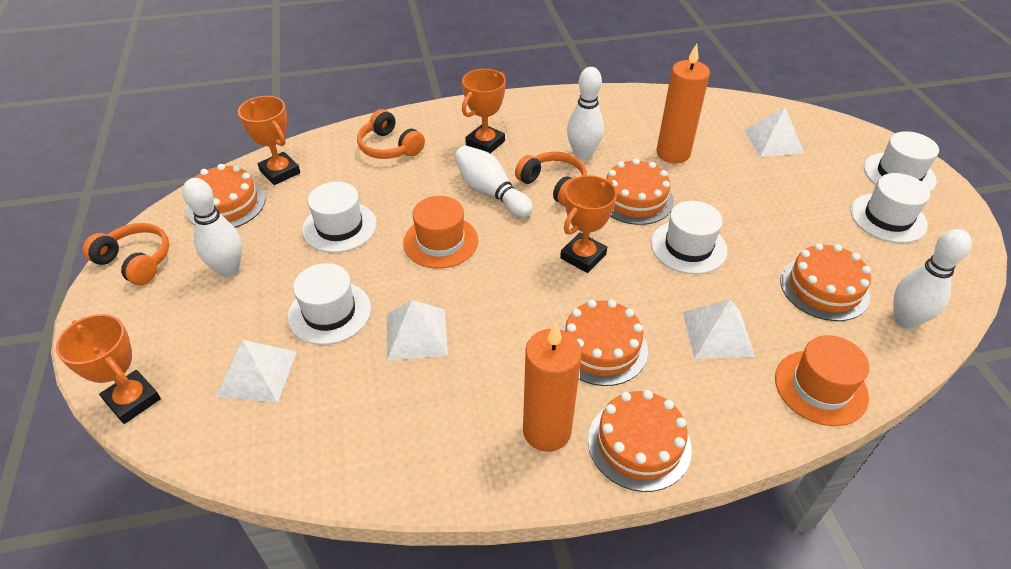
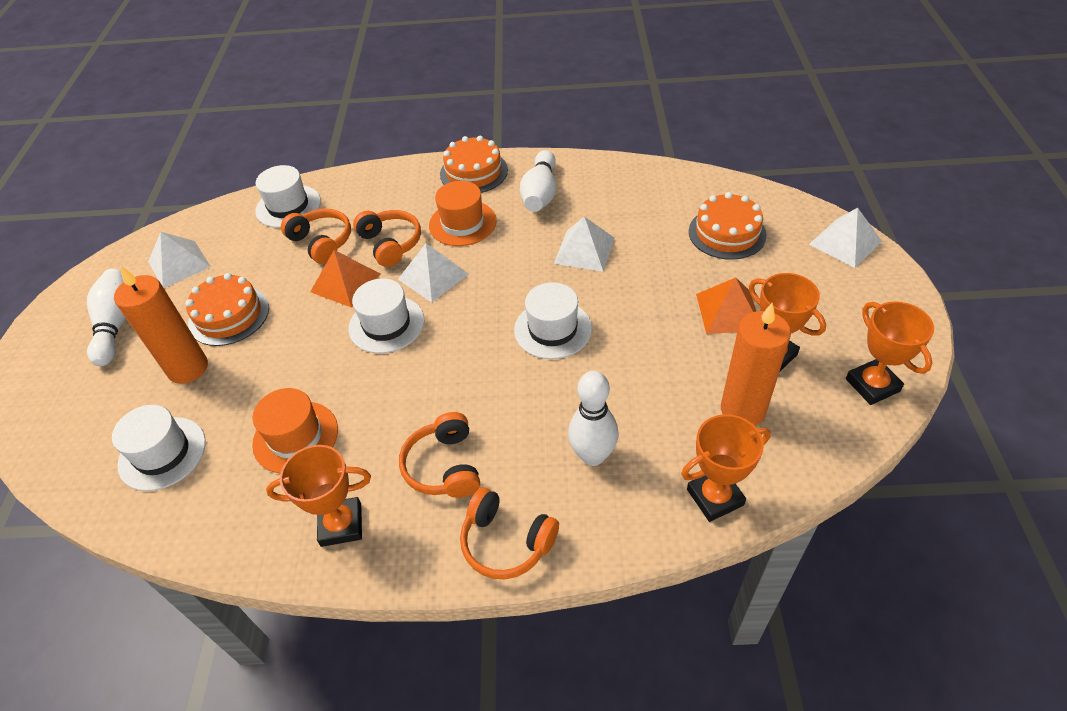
orange cake: 5 -> 3
orange headphones: 3 -> 4
orange pyramid: 0 -> 2
white bowling pin: 4 -> 3
white hat: 5 -> 4

